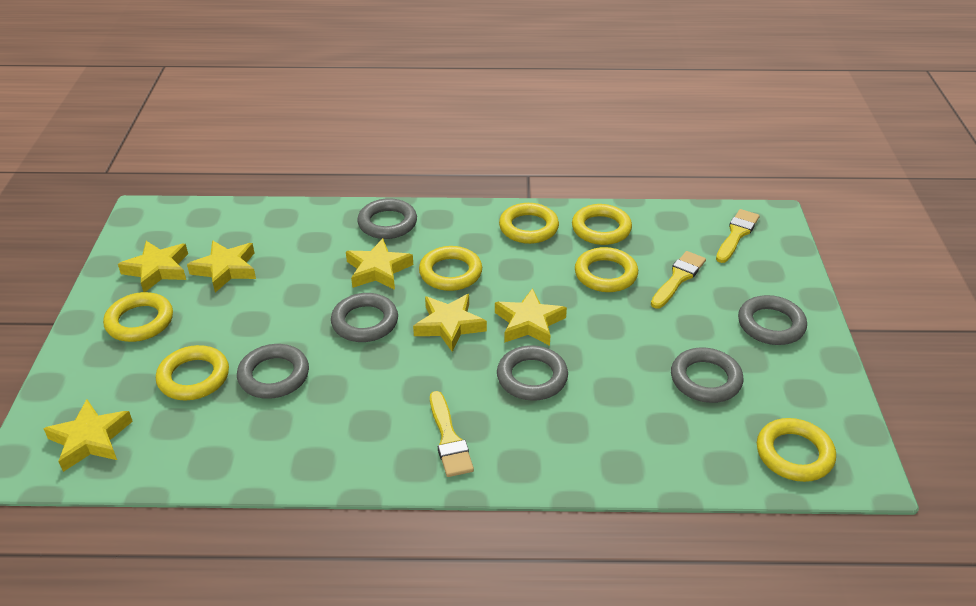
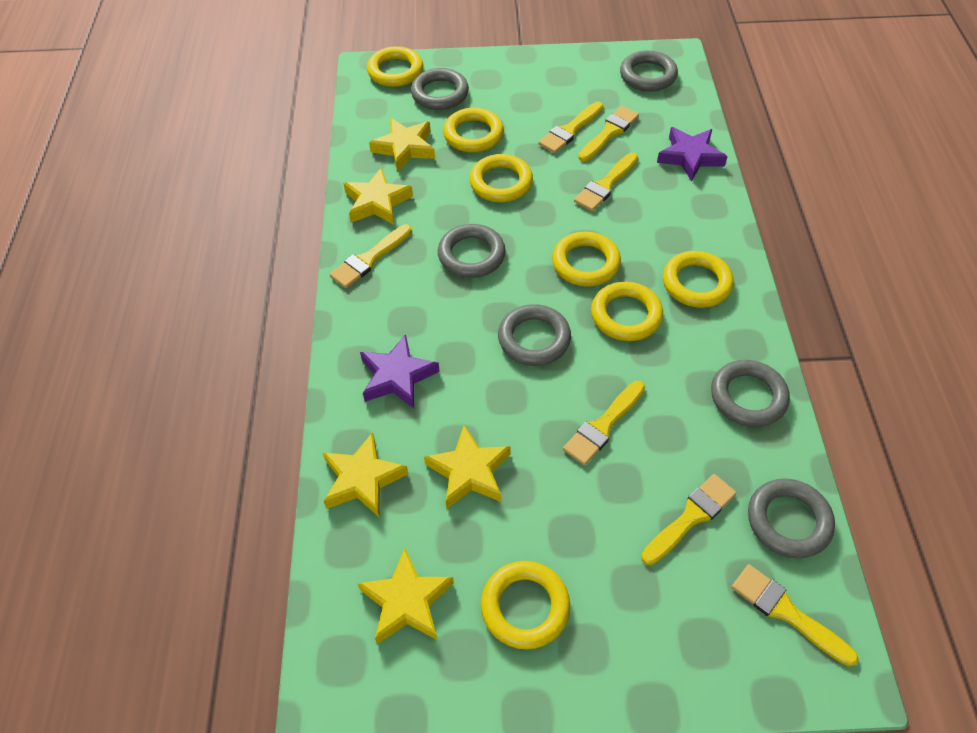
purple star: 0 -> 2
yellow brush: 3 -> 7
yellow star: 6 -> 5

